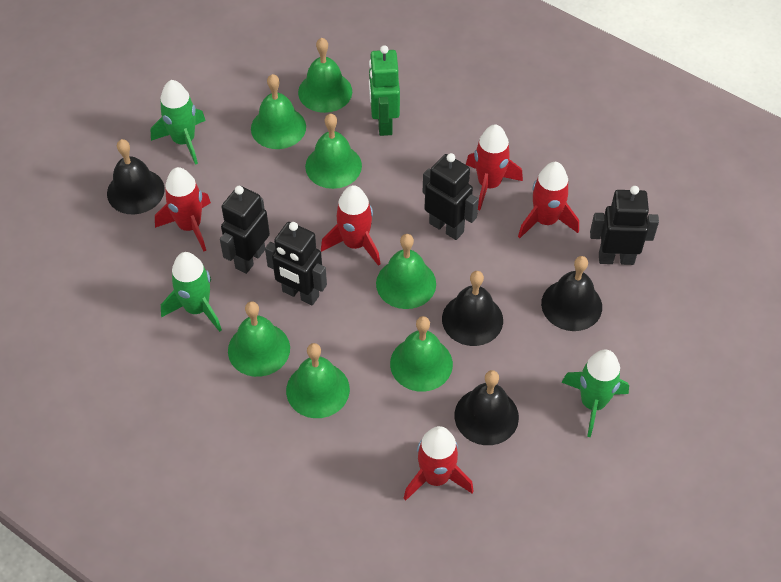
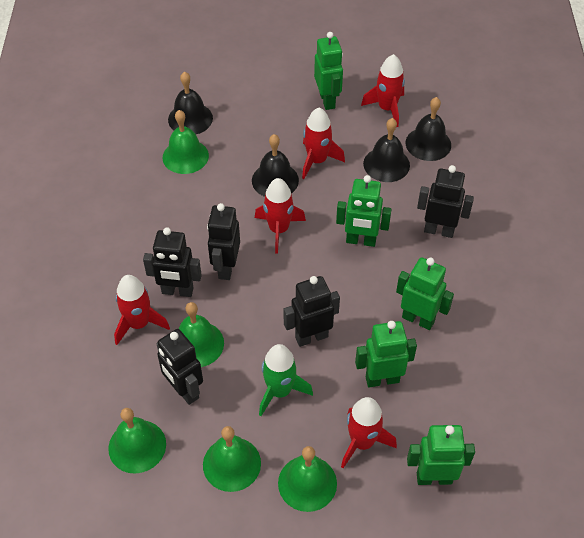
black robot: 4 -> 5
green bell: 7 -> 5
green robot: 1 -> 5
green rocket: 3 -> 1

